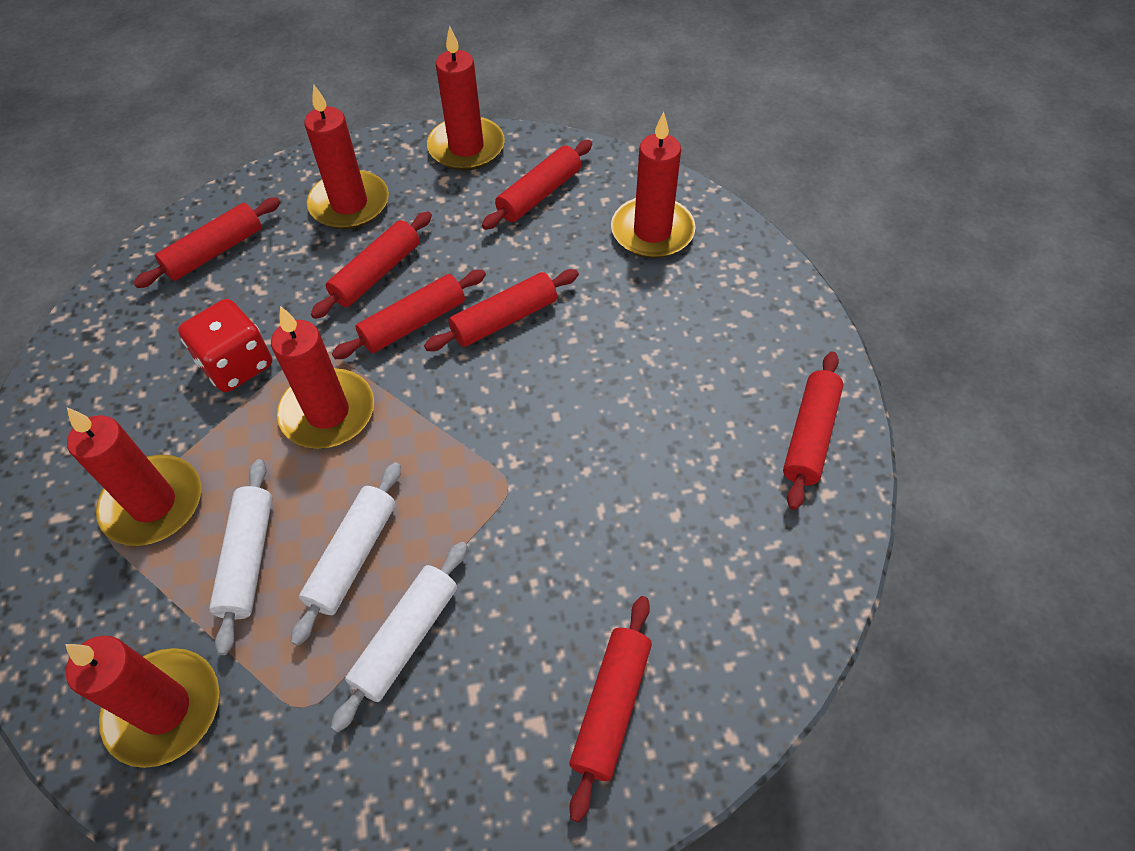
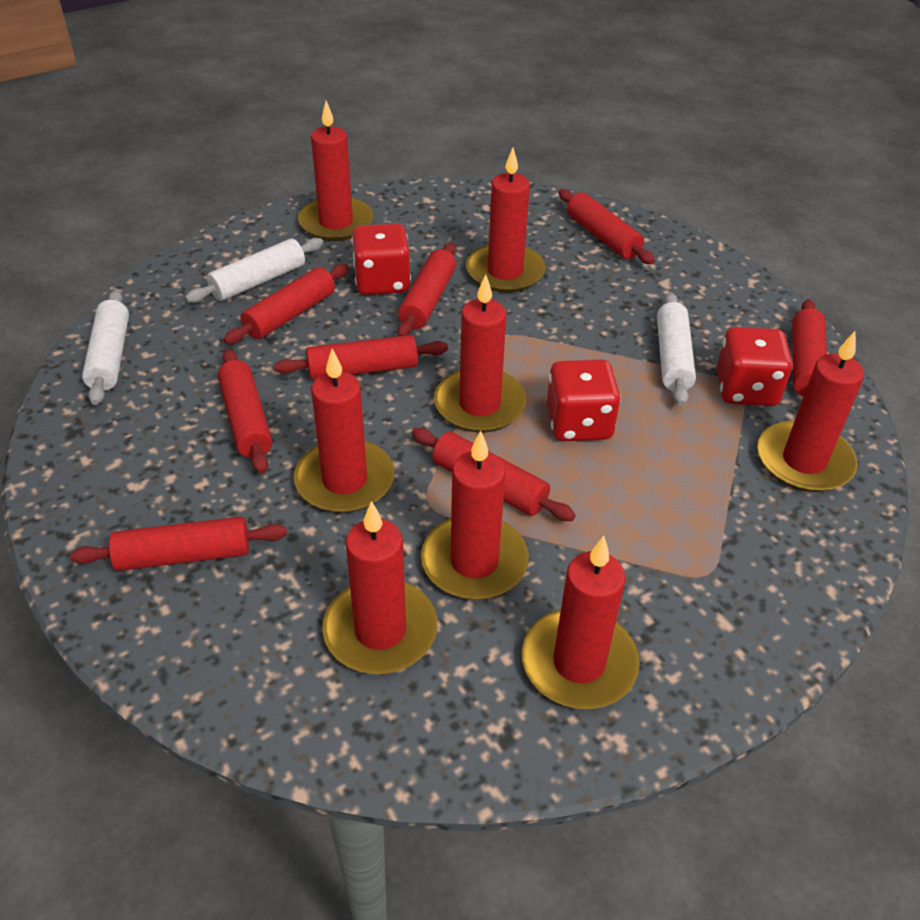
red candle: 6 -> 8
red dice: 1 -> 3
red rolling pin: 7 -> 8

